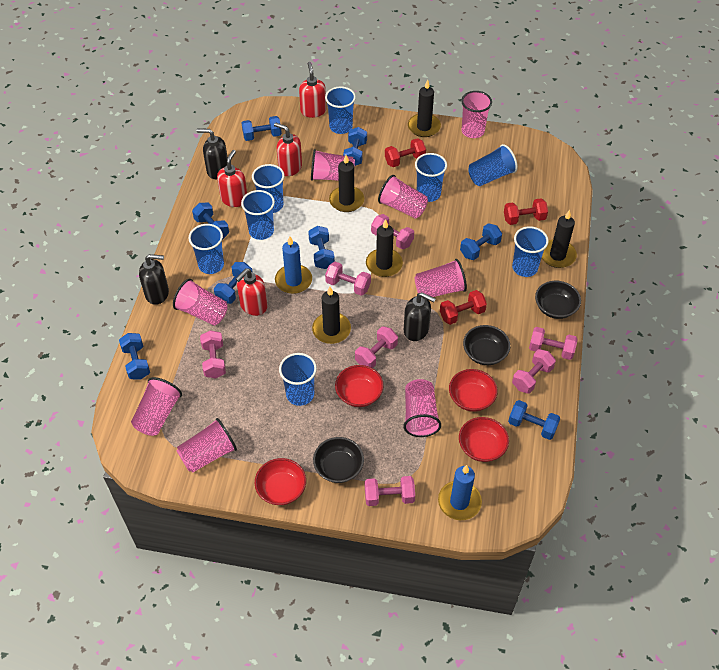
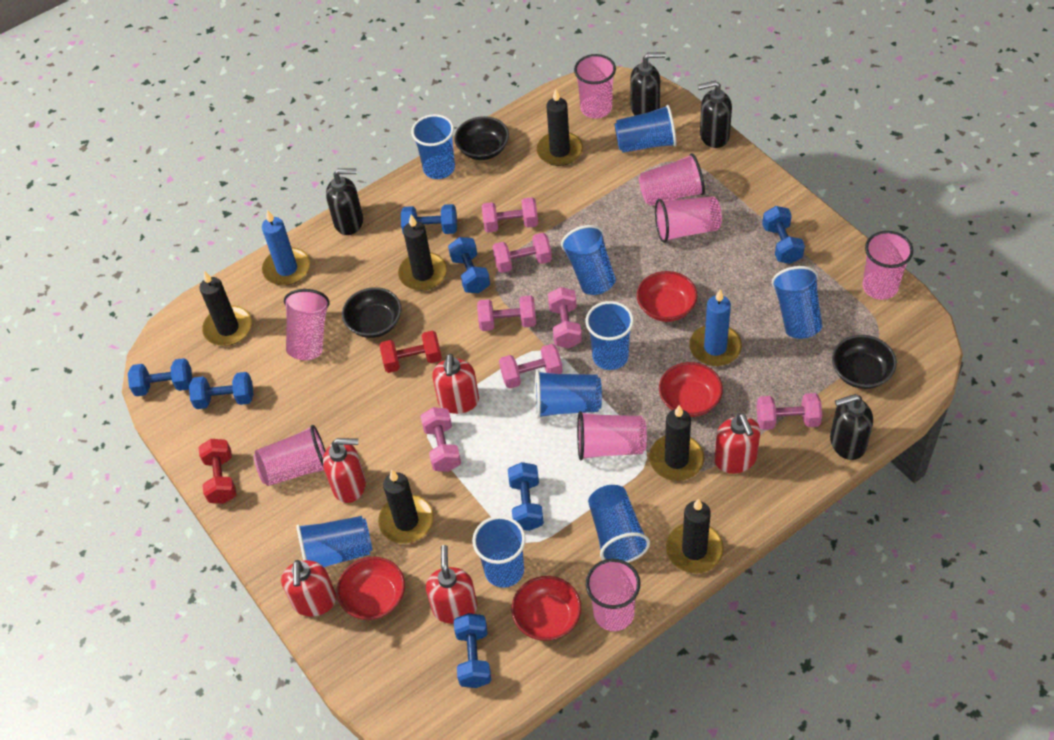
black candle: 5 -> 6
black soap dispenser: 3 -> 4
blue cup: 8 -> 9
blue dumbbell: 8 -> 7
red dumbbell: 3 -> 2
red soap dispenser: 4 -> 5

